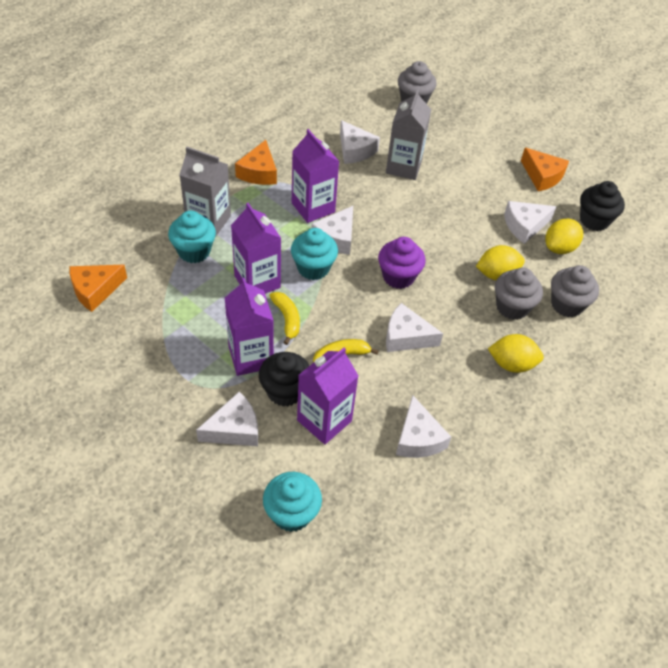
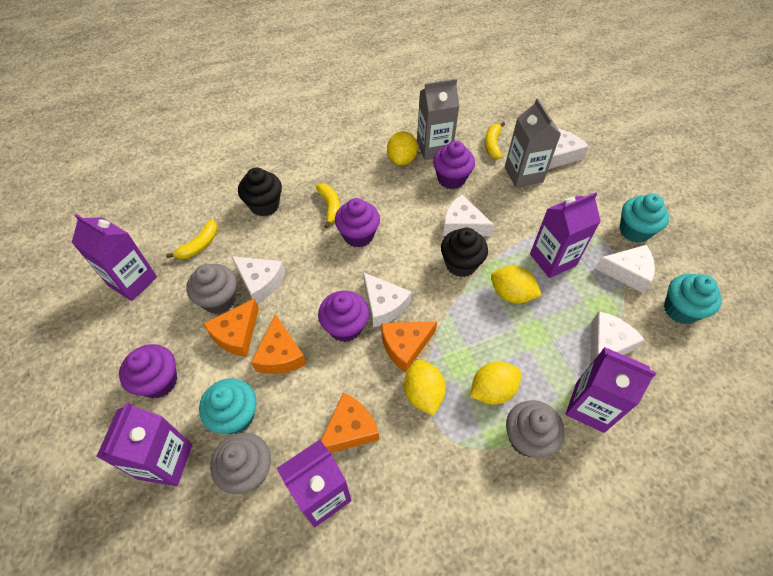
orange cheese: 3 -> 4
purple carton: 4 -> 5
purple cupcake: 1 -> 4
yellow banana: 2 -> 3
yellow lemon: 3 -> 4

